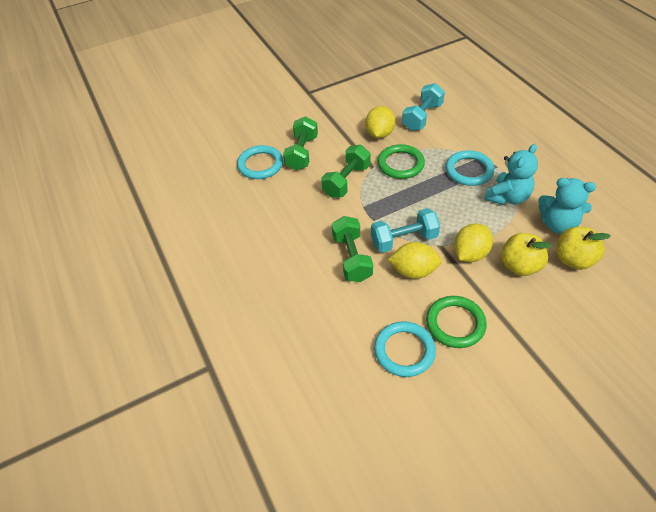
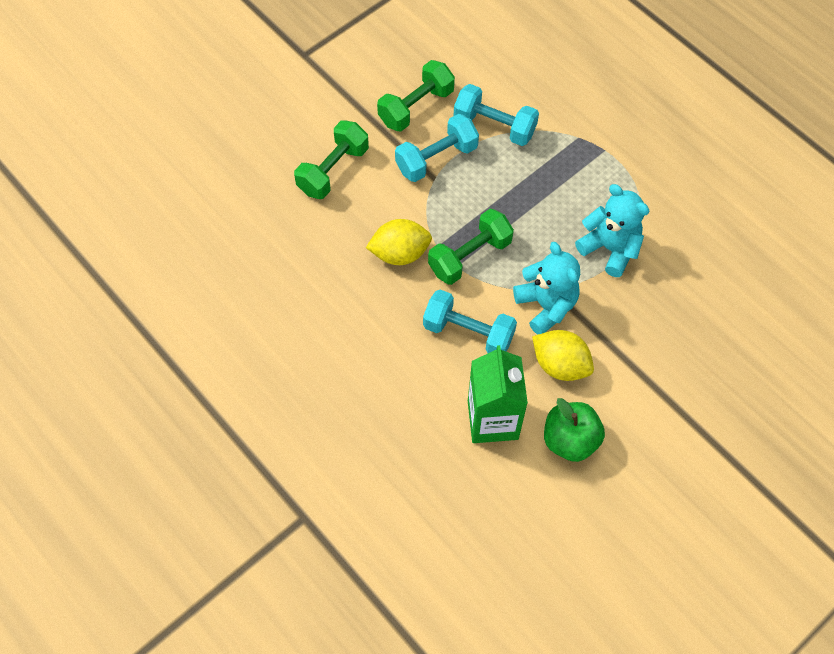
green apple: 0 -> 1
green carton: 0 -> 1
green ring: 2 -> 0
turquoise dumbbell: 2 -> 3
turquoise ring: 3 -> 0
yellow apple: 2 -> 0
yellow lemon: 3 -> 2

